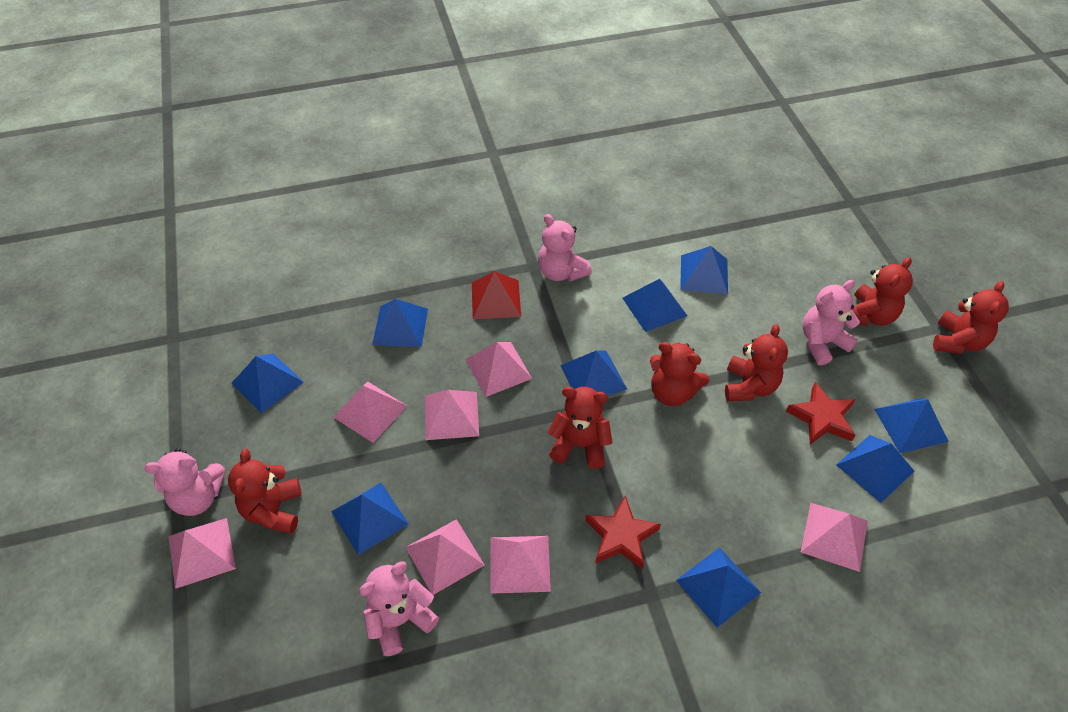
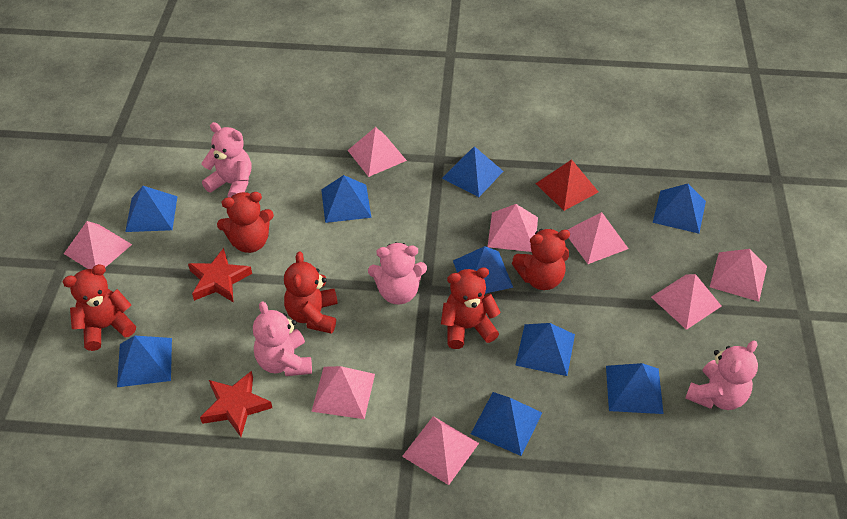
pink pyramid: 7 -> 8
red teddy bear: 6 -> 5

